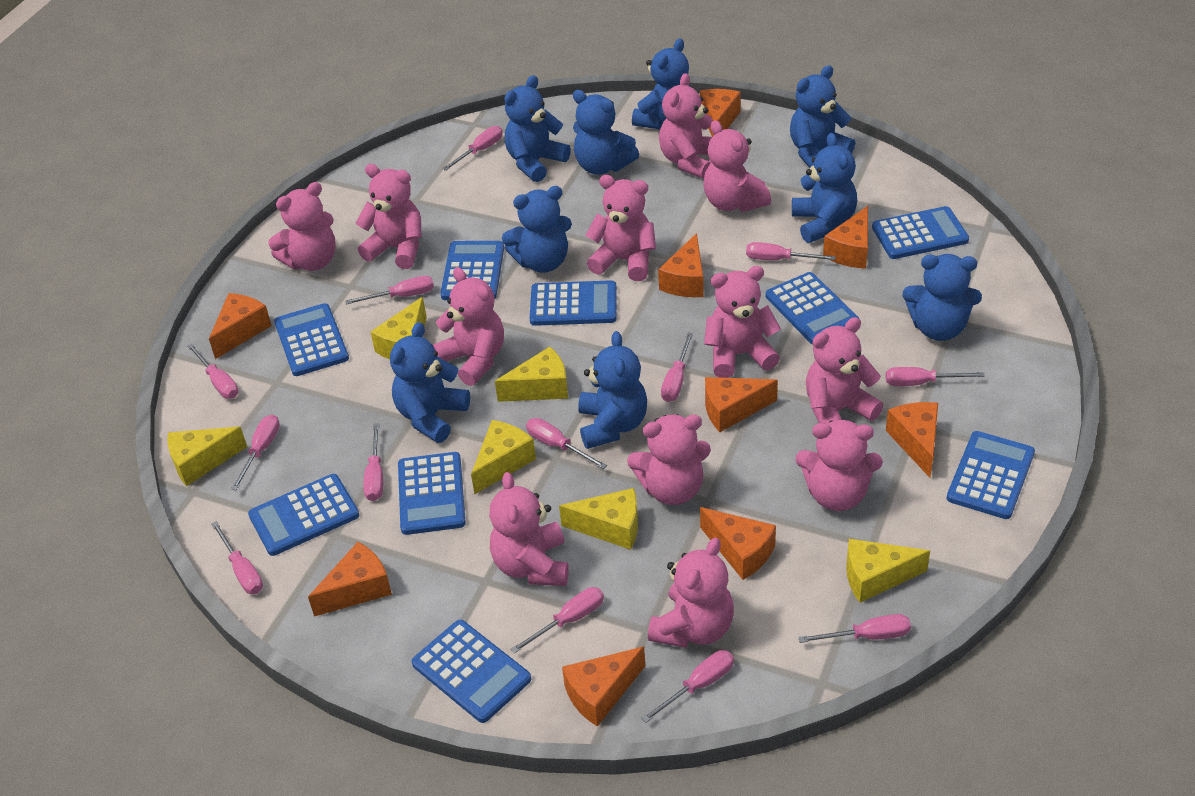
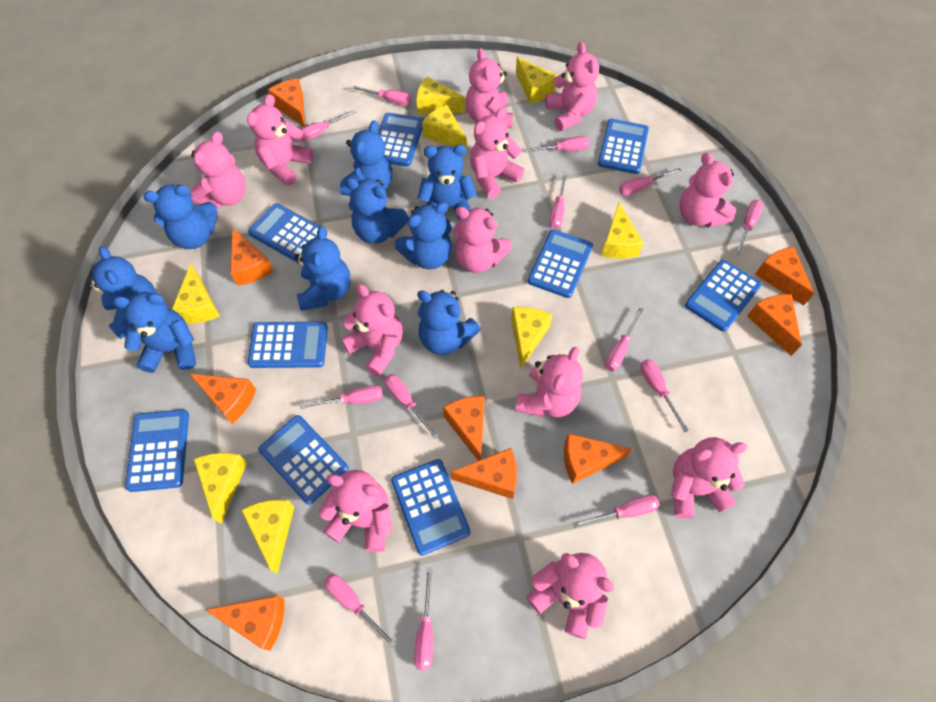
yellow cheese: 6 -> 8

